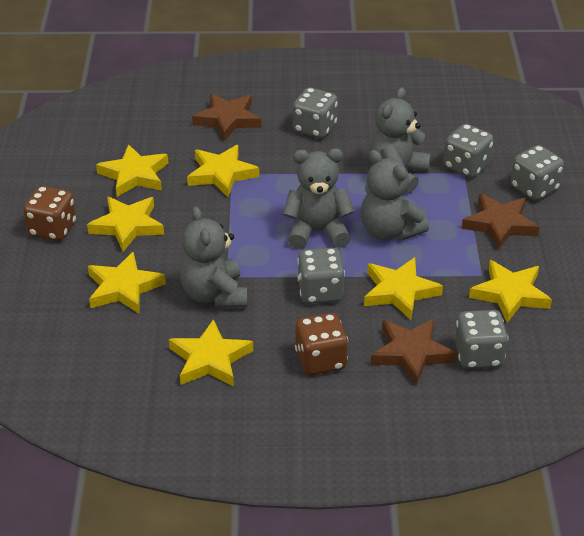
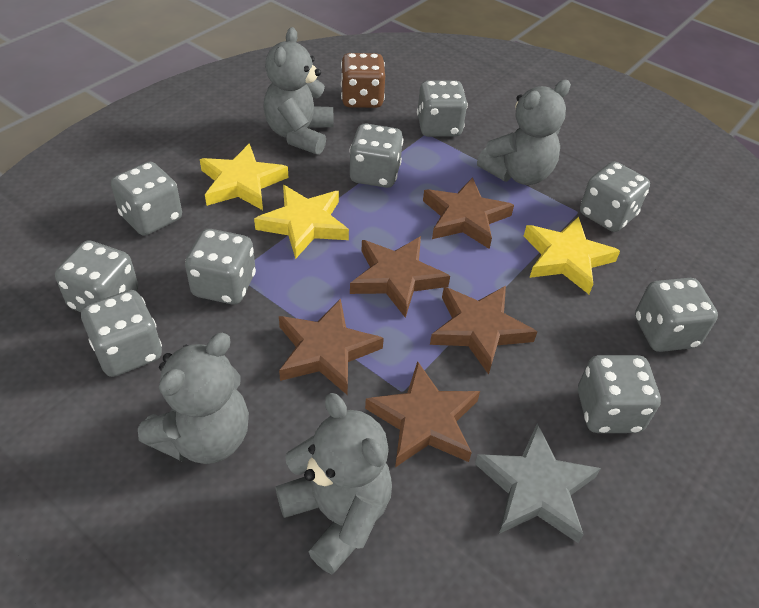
brown dice: 2 -> 1
brown star: 3 -> 5
grey dice: 5 -> 9
grey star: 0 -> 1
yellow star: 7 -> 3

